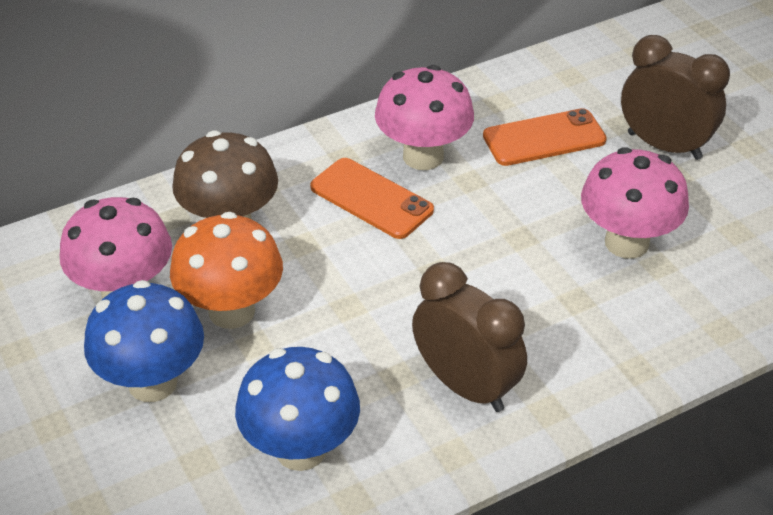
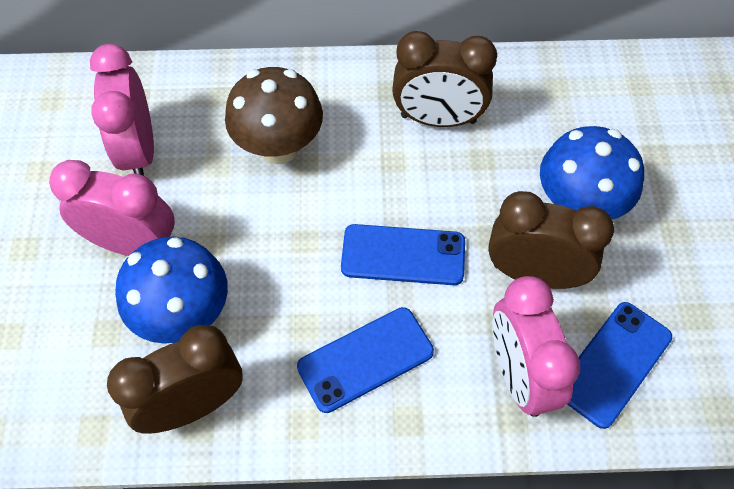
blue phone: 0 -> 3
brown clock: 2 -> 3
orange mushroom: 1 -> 0
orange phone: 2 -> 0
pink clock: 0 -> 3
pink mushroom: 3 -> 0

